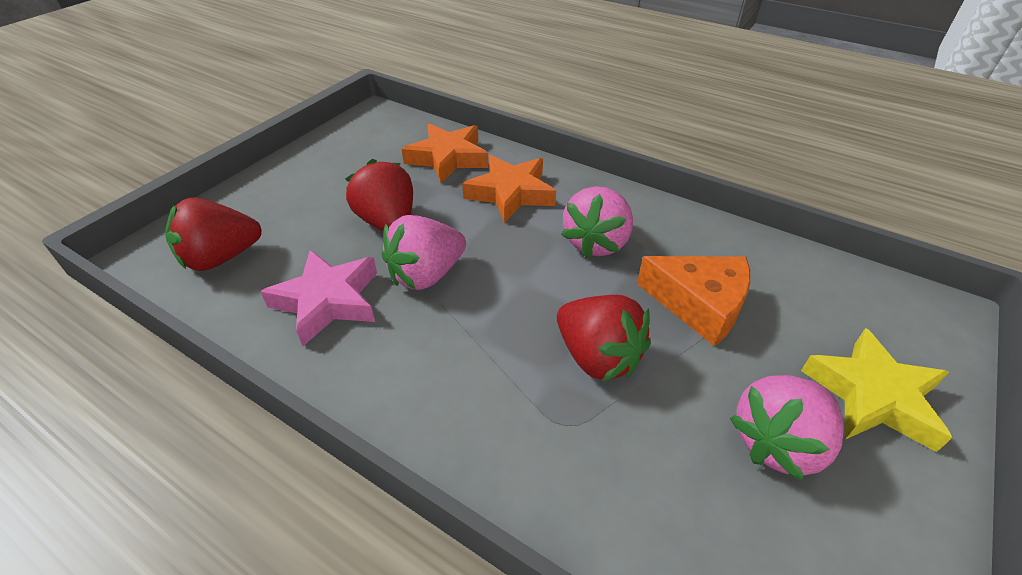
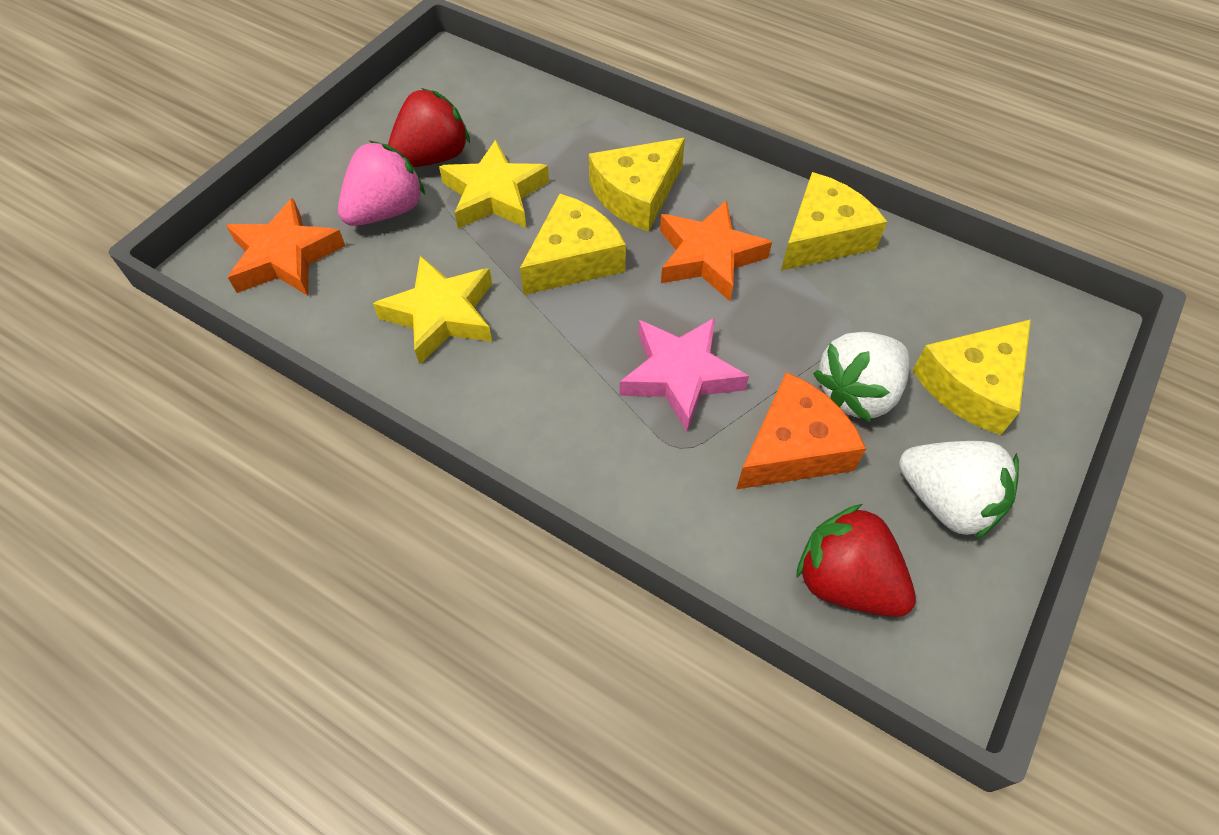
pink strawberry: 3 -> 1
red strawberry: 3 -> 2
white strawberry: 0 -> 2
yellow cheese: 0 -> 4
yellow star: 1 -> 2

